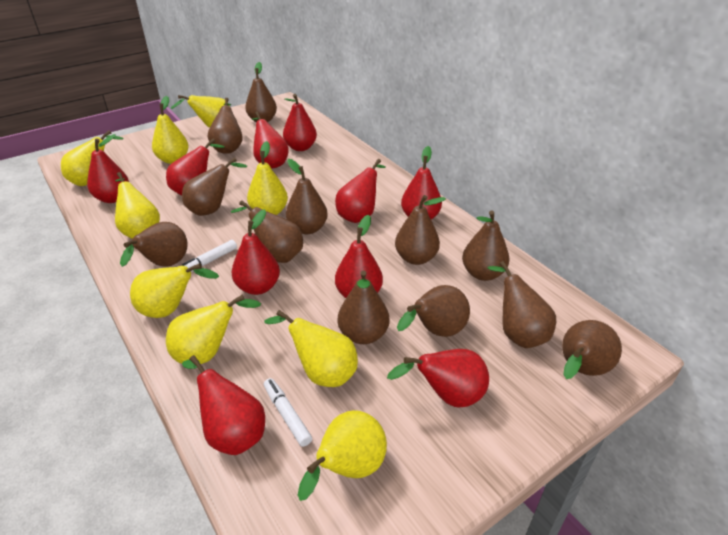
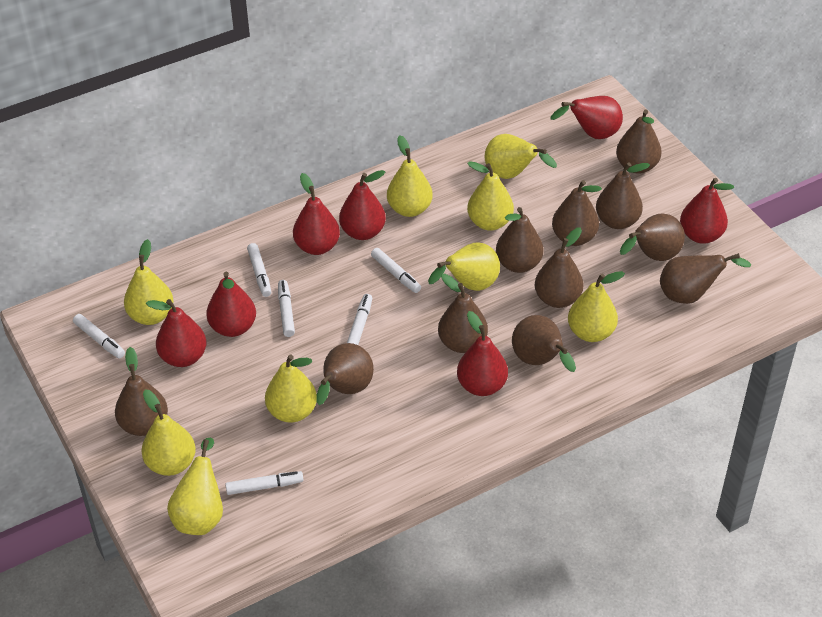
brown pear: 12 -> 11
red pear: 10 -> 7
white marker: 2 -> 6

